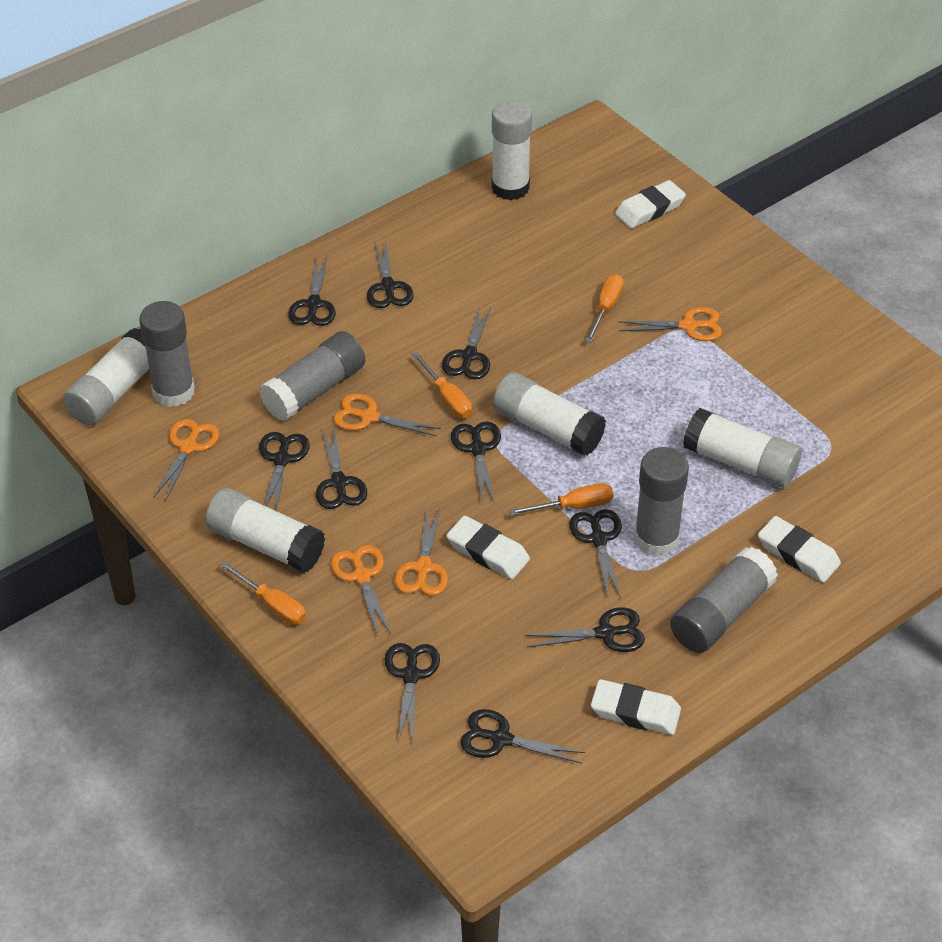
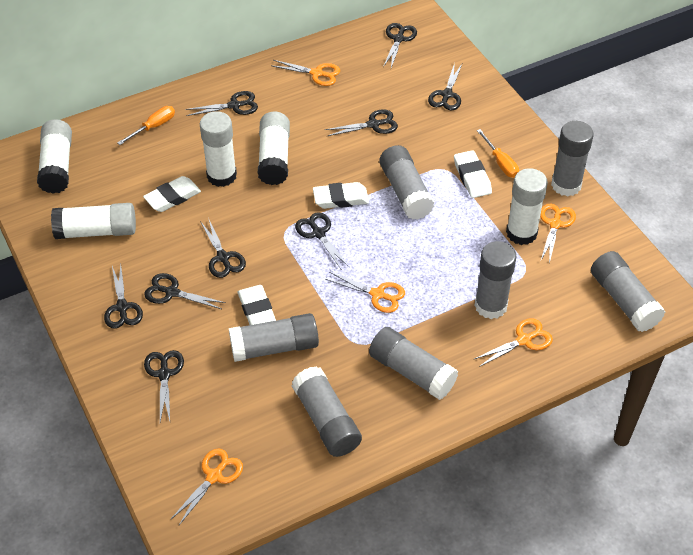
black scissors: 10 -> 9
grey glue stick: 4 -> 7
orange screwdriver: 4 -> 2

